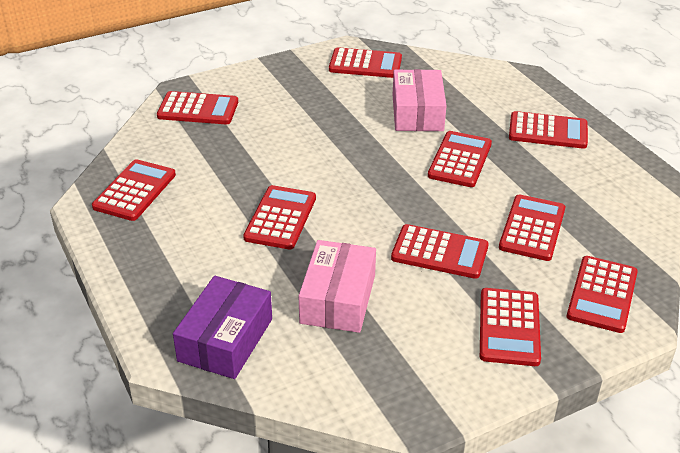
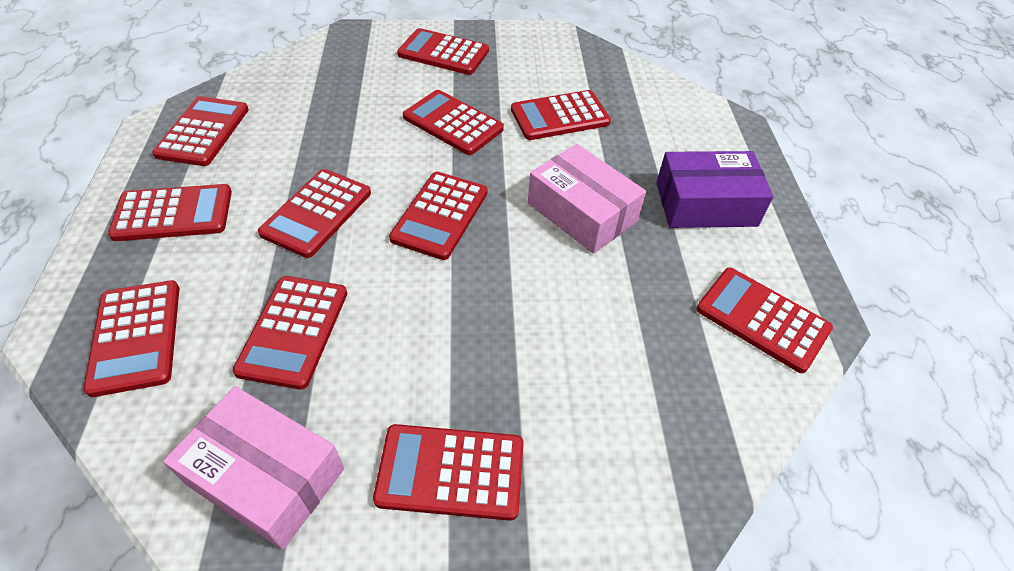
red calculator: 10 -> 11

